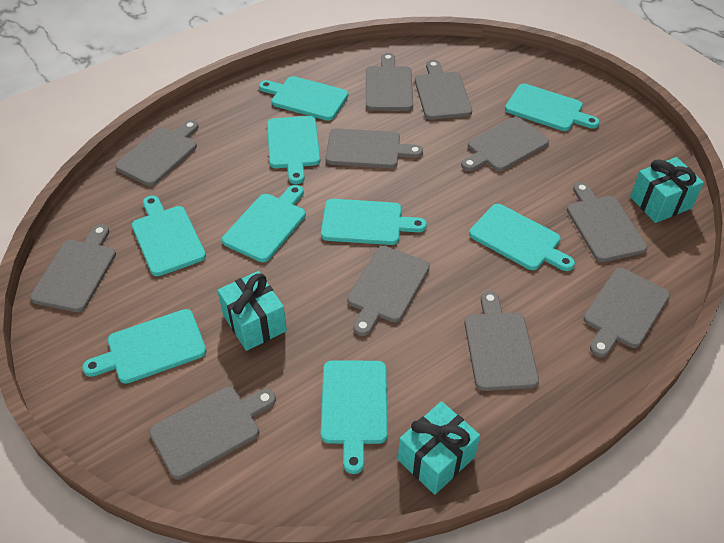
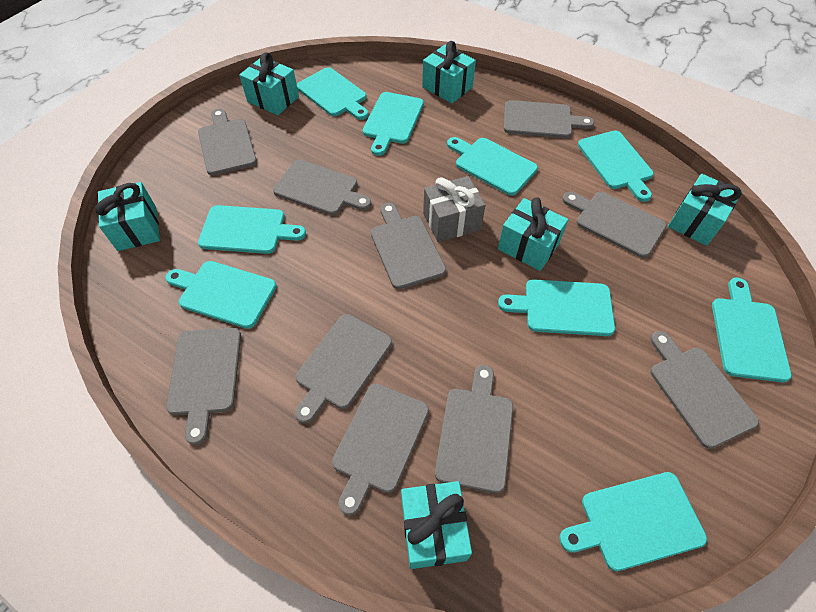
grey cutting board: 11 -> 10
grey gift: 0 -> 1
turquoise gift: 3 -> 6

